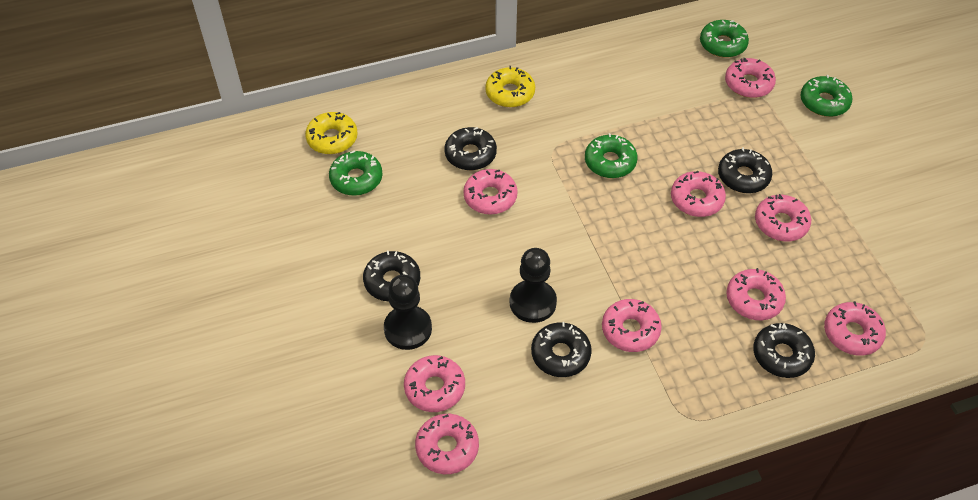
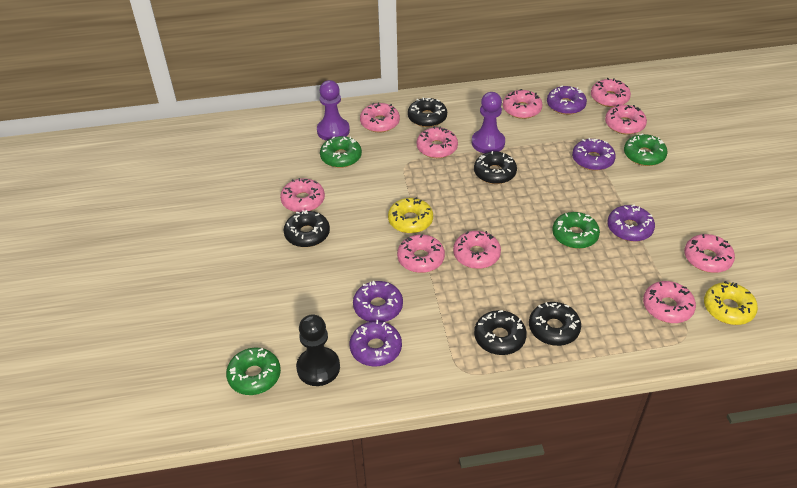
black pawn: 2 -> 1
pink donut: 9 -> 10
purple donut: 0 -> 5
purple pawn: 0 -> 2

